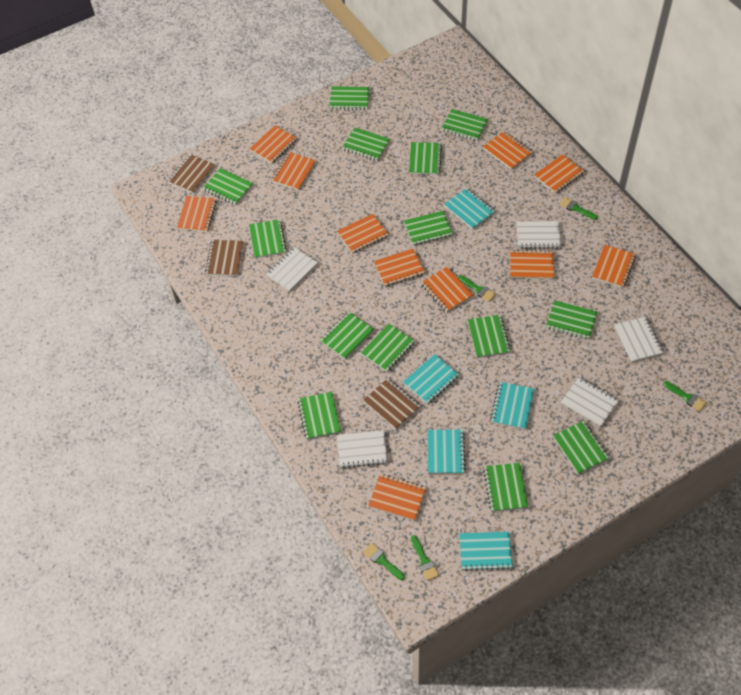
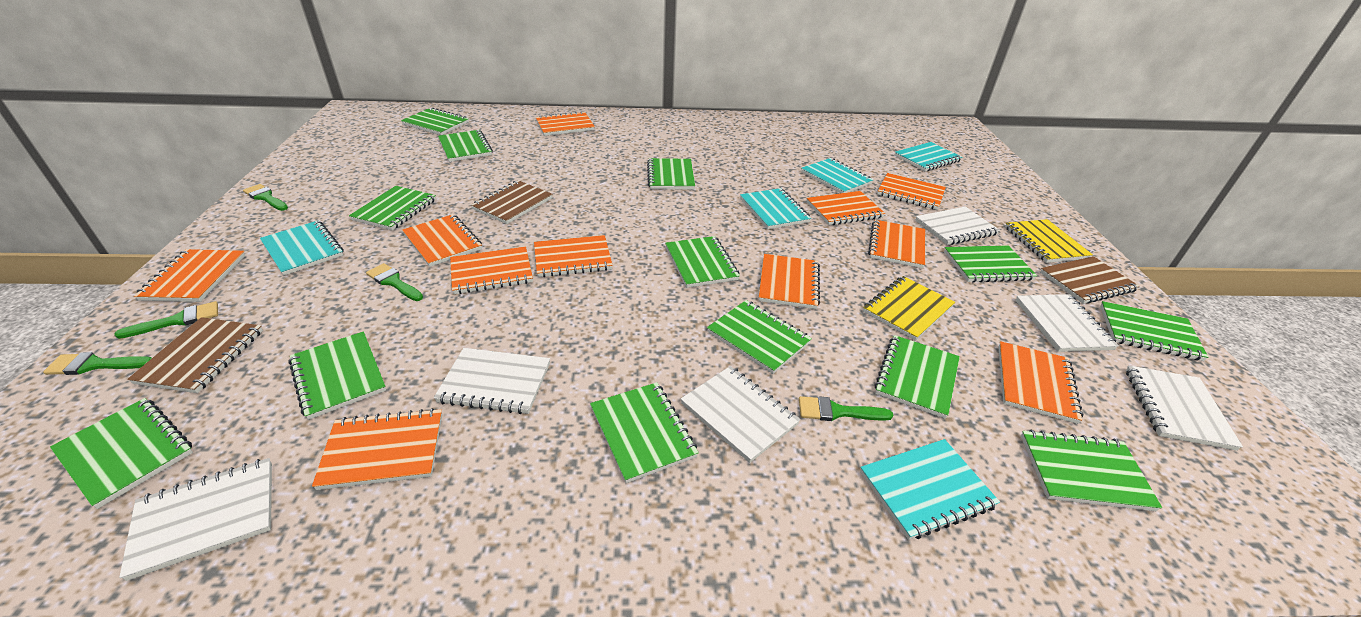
green notebook: 14 -> 13
white notebook: 5 -> 6
yellow notebook: 0 -> 2

